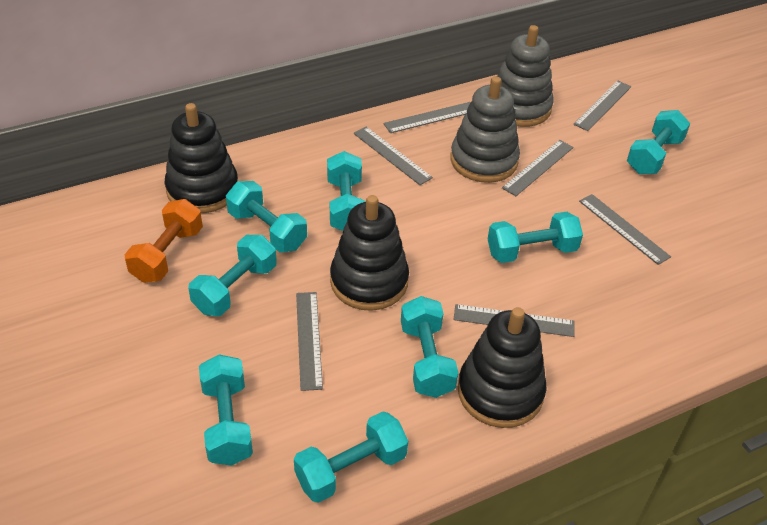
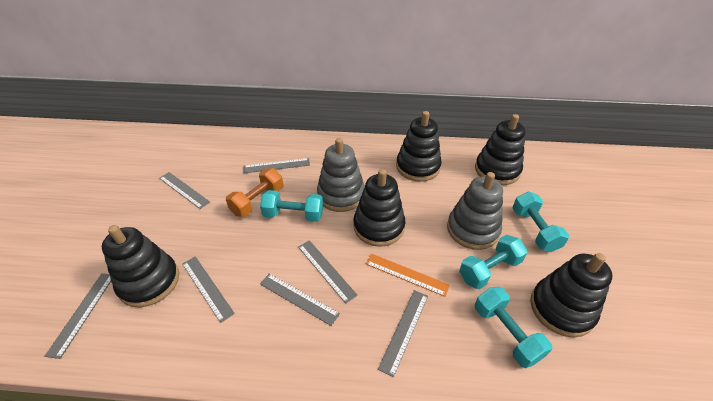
black stacking toy: 3 -> 5
orange ruler: 0 -> 1
turquoise dumbbell: 8 -> 4

